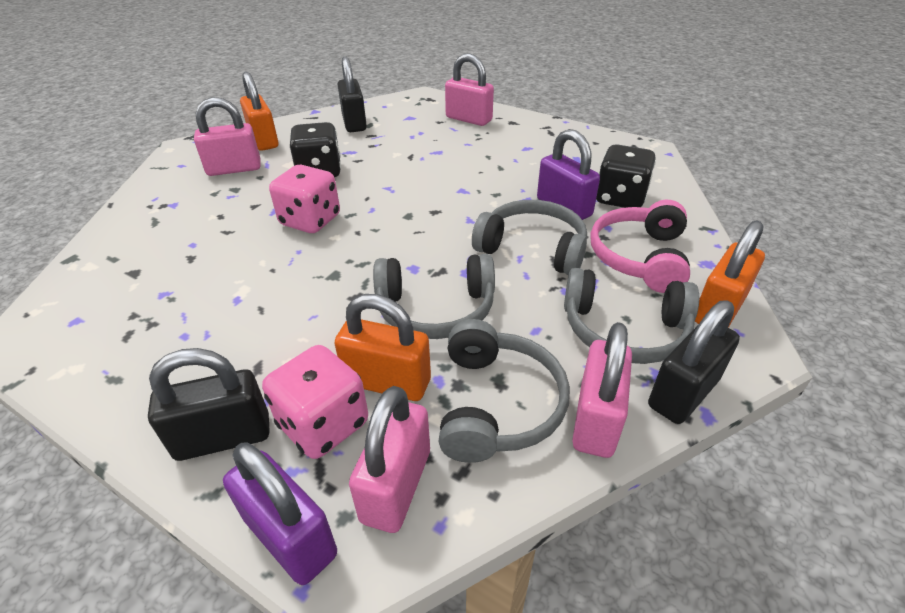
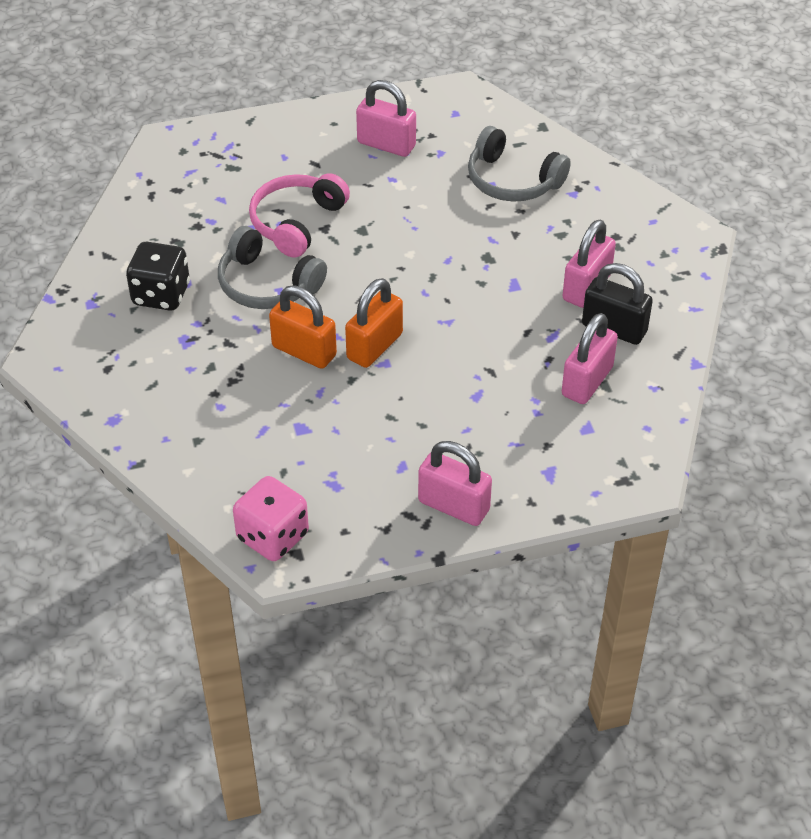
black dice: 2 -> 1
black padlock: 3 -> 1
grey headphones: 4 -> 2
orange padlock: 3 -> 2
pink dice: 2 -> 1
purple padlock: 2 -> 0

